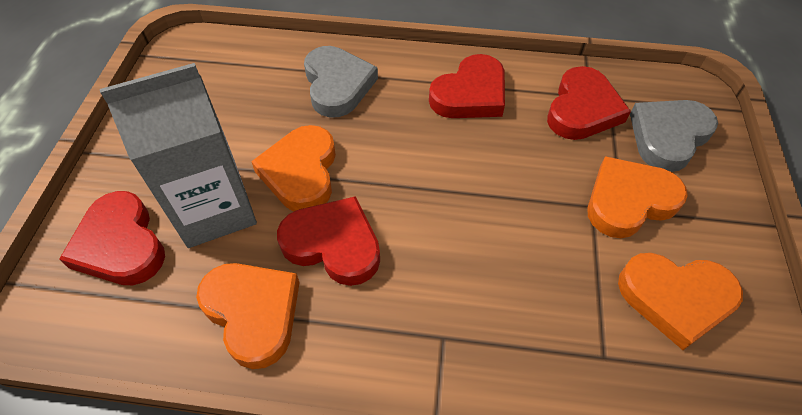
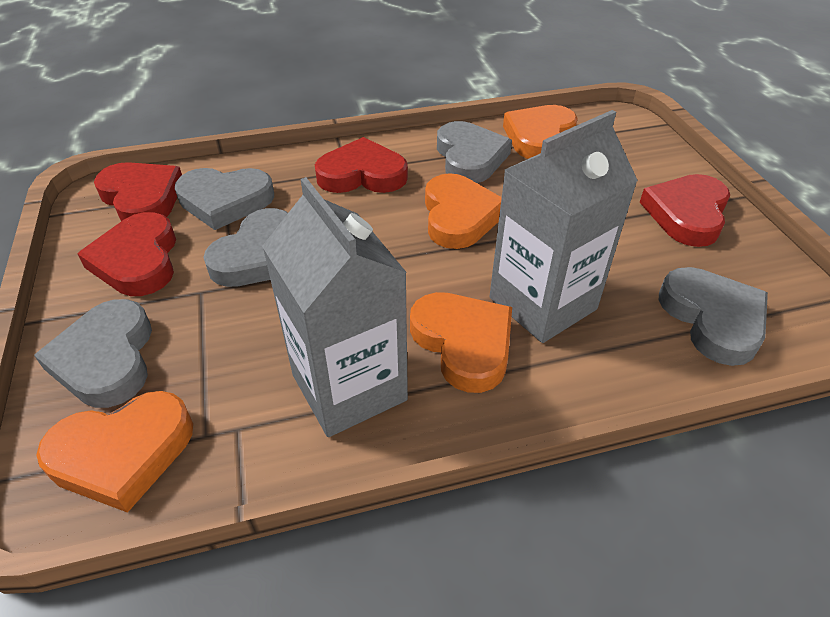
grey carton: 1 -> 2
grey heart: 2 -> 5

